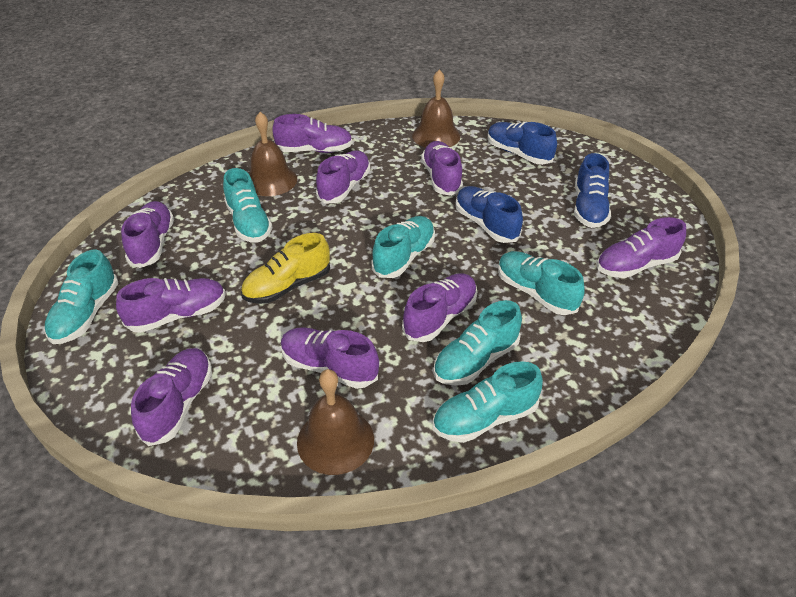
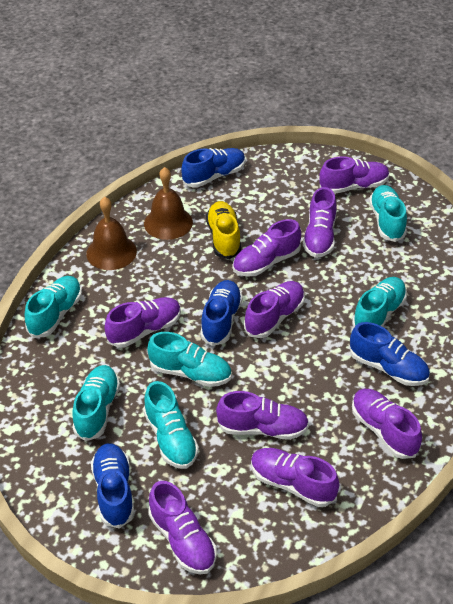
blue shoe: 3 -> 4
brown bell: 3 -> 2

